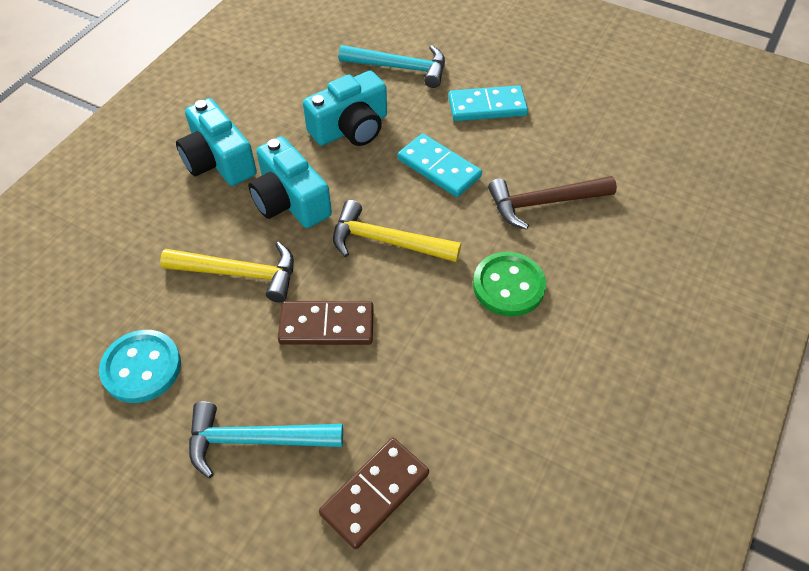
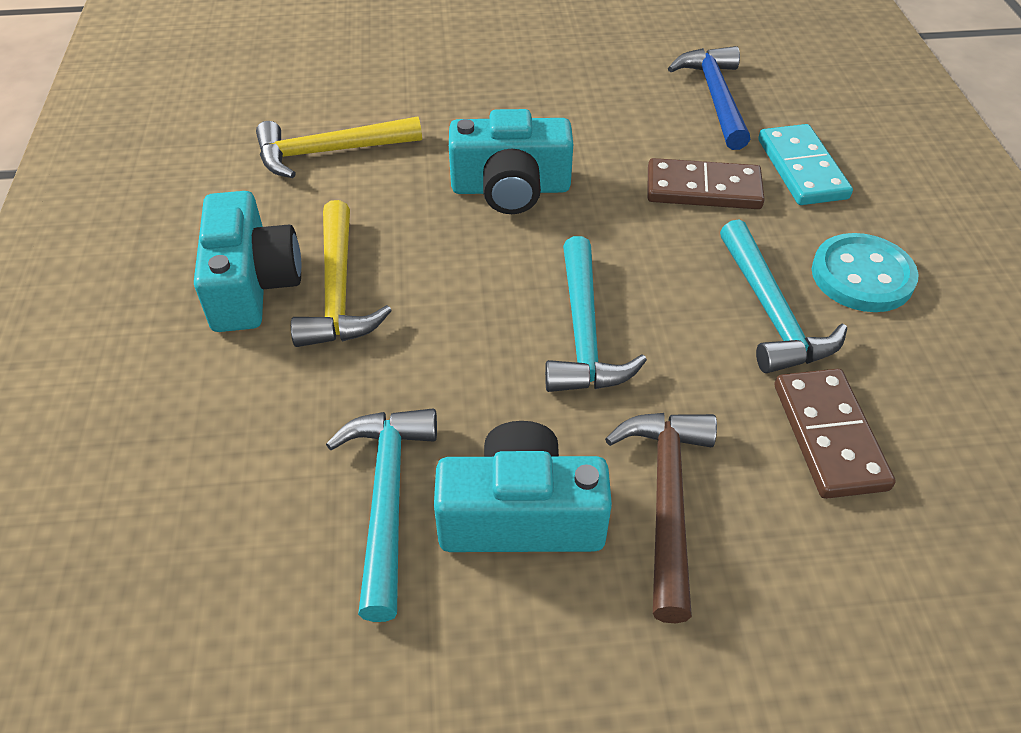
blue hammer: 0 -> 1
green button: 1 -> 0
turquoise domino: 2 -> 1
turquoise hammer: 2 -> 3

